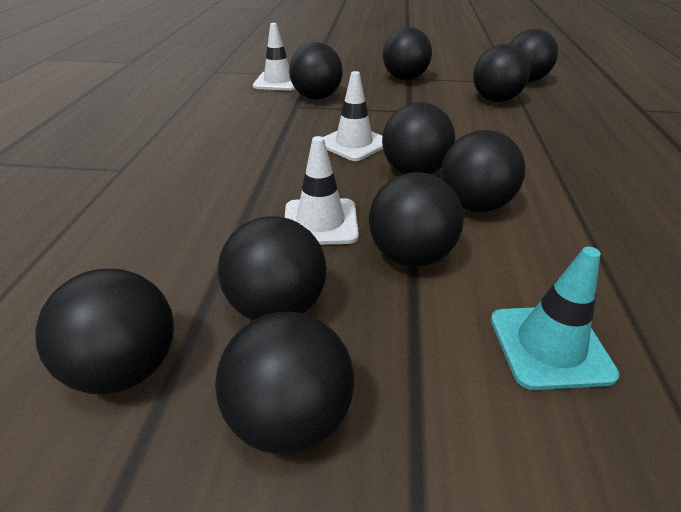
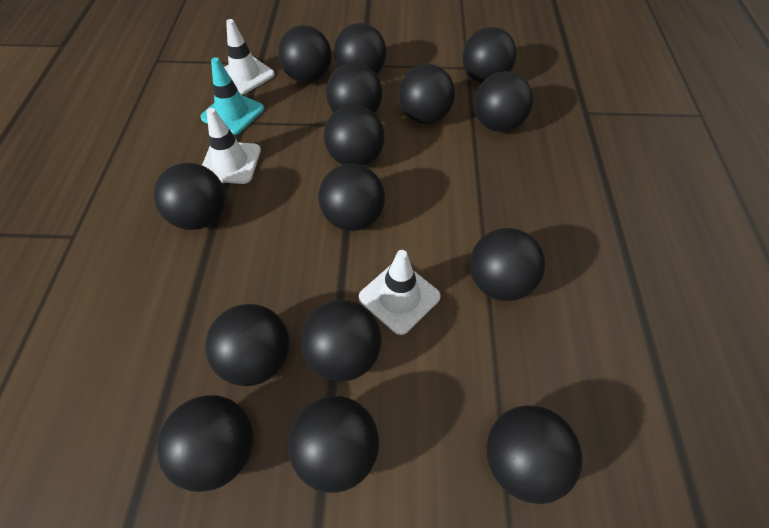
black ball: 10 -> 15

